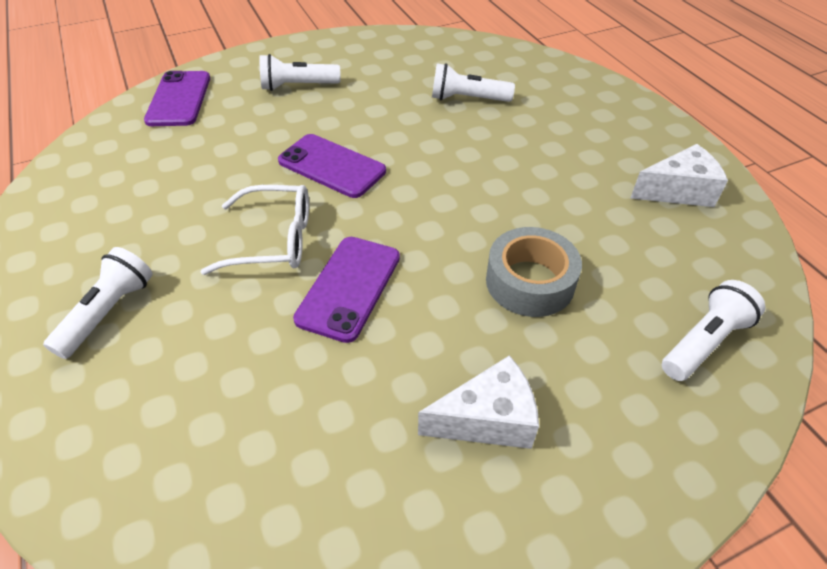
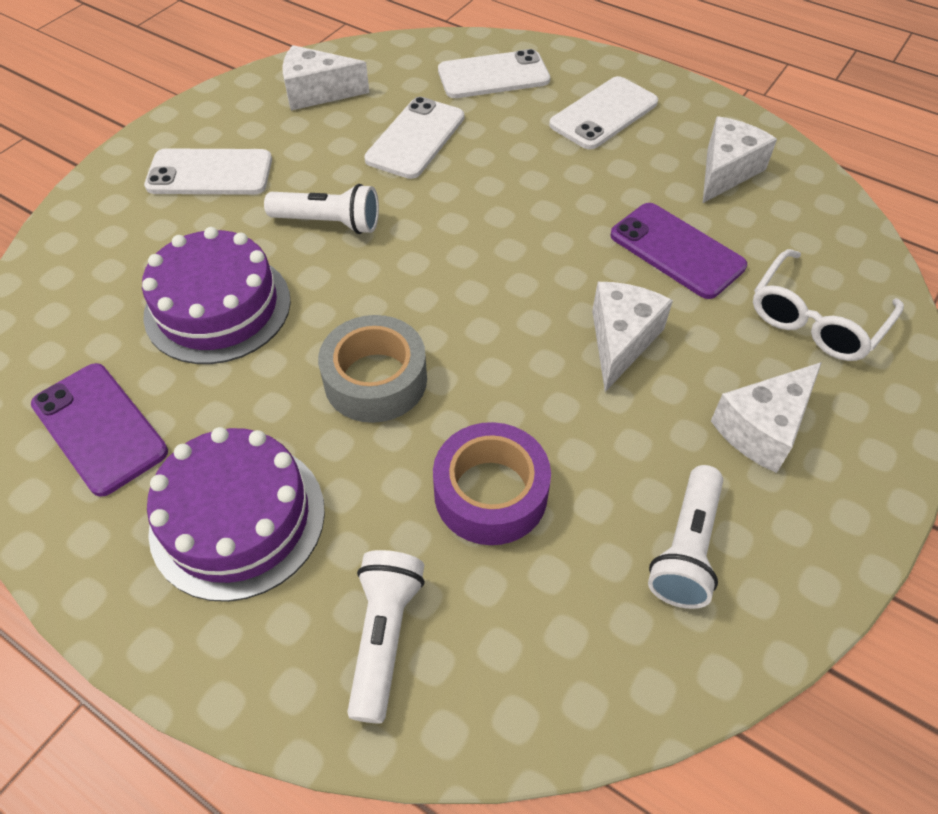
purple cake: 0 -> 2
purple phone: 3 -> 2
purple tape: 0 -> 1
white cheese: 2 -> 4
white flashlight: 4 -> 3
white phone: 0 -> 4

